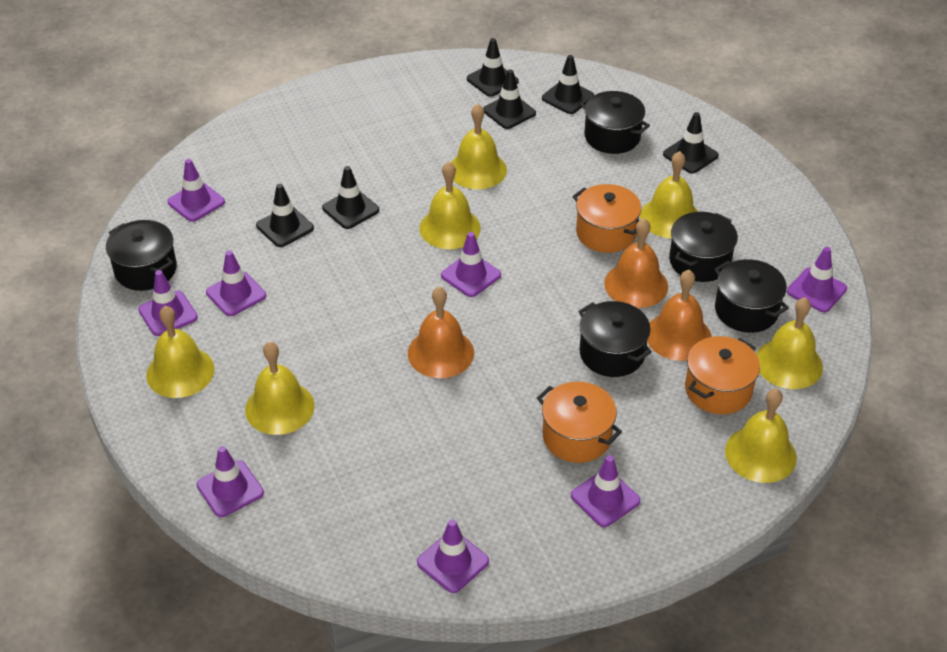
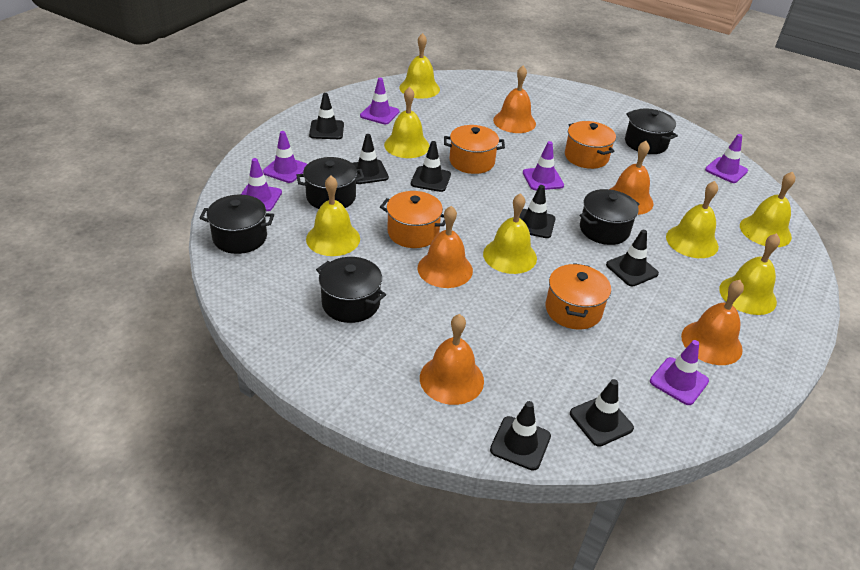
black traffic cone: 6 -> 7
orange bell: 3 -> 5
orange pot: 3 -> 4
purple traffic cone: 8 -> 6

